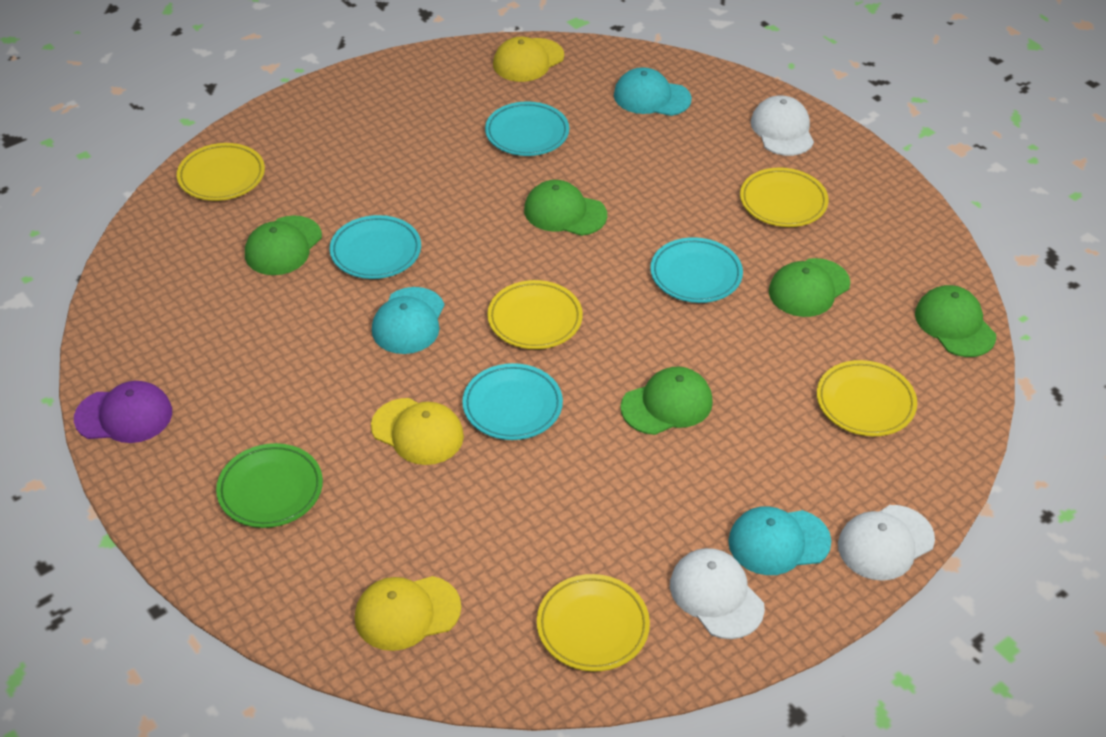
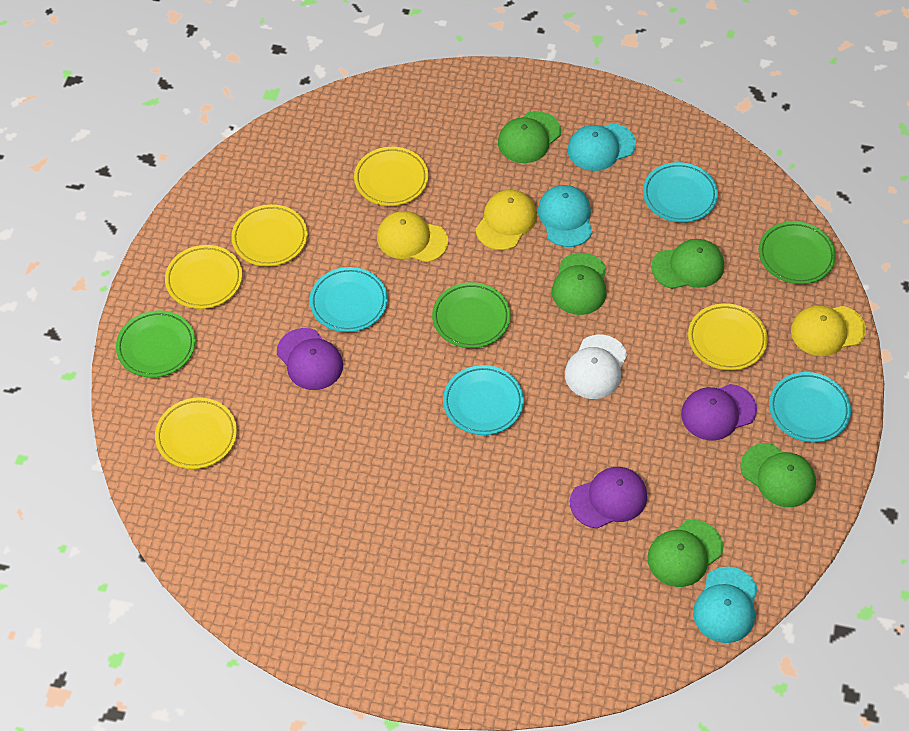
green plate: 1 -> 3
purple cap: 1 -> 3
white cap: 3 -> 1

